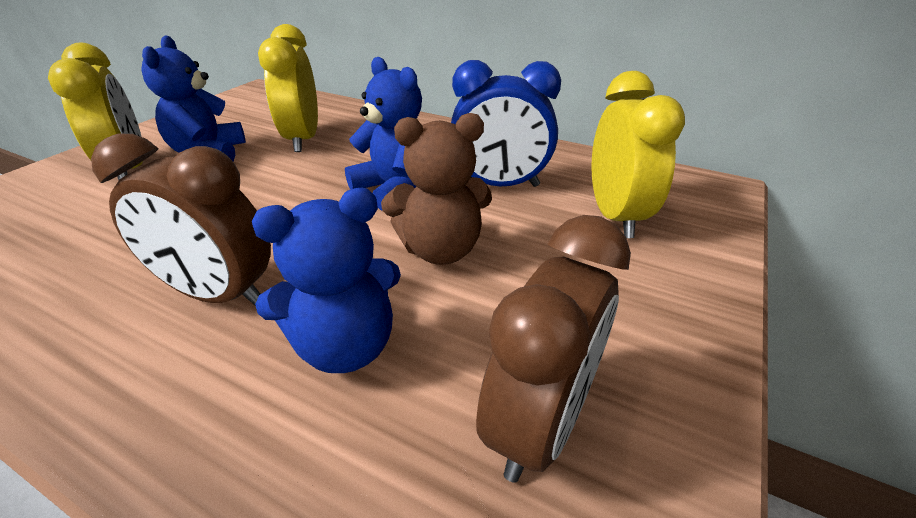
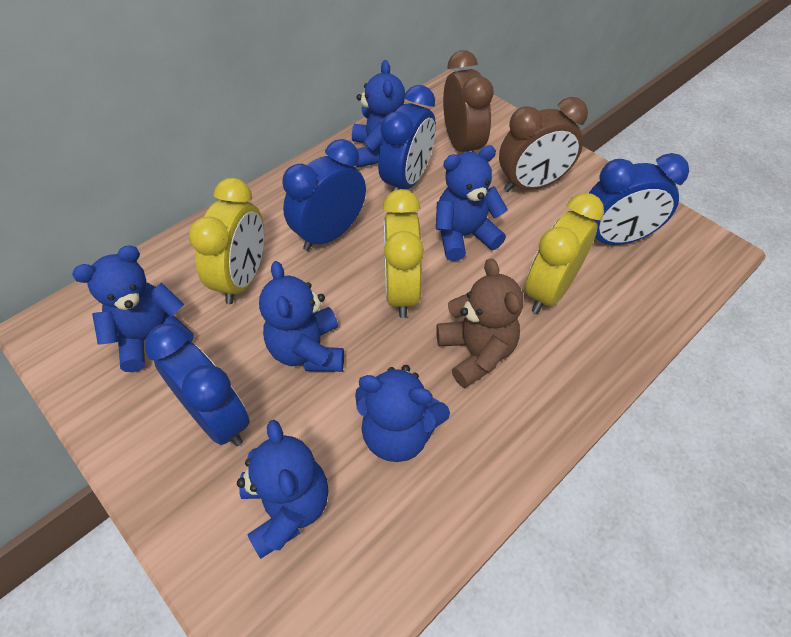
blue clock: 1 -> 4
blue teddy bear: 3 -> 6

